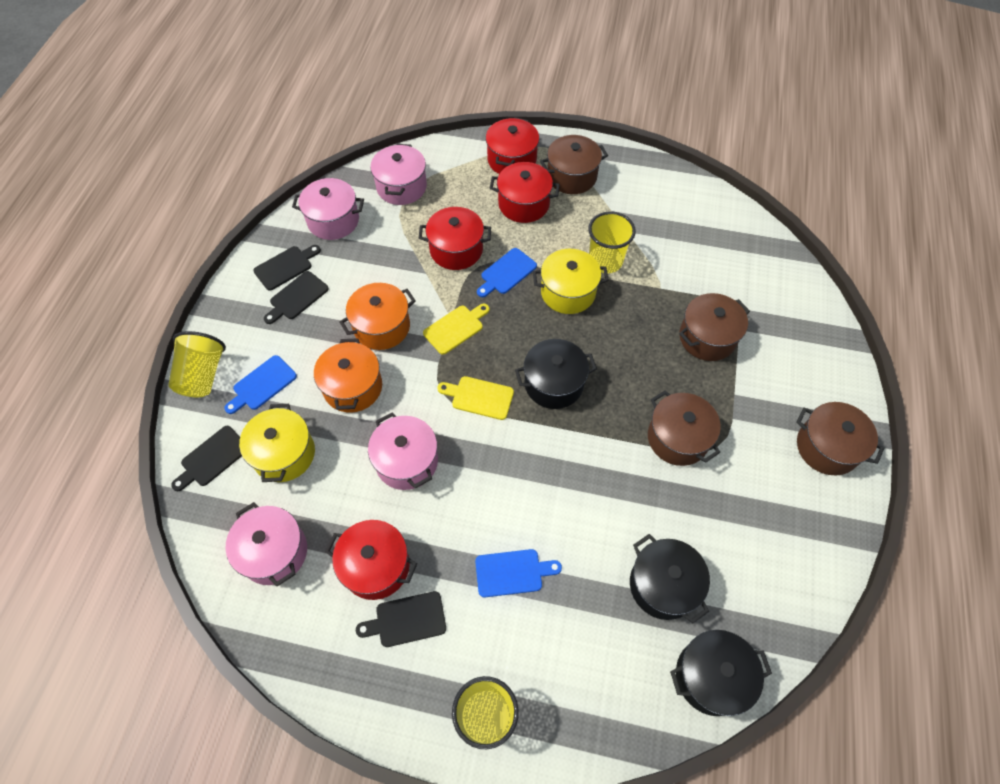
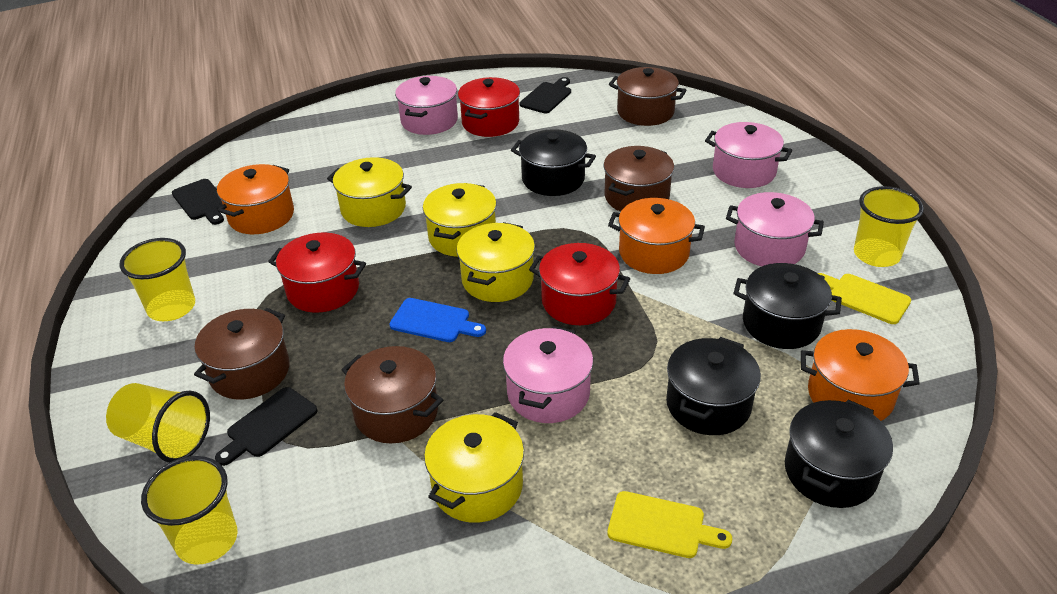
black cutting board: 4 -> 3
black pot: 3 -> 4
blue cutting board: 3 -> 1
orange pot: 2 -> 3
red pot: 4 -> 3
yellow cup: 3 -> 4
yellow pot: 2 -> 4

